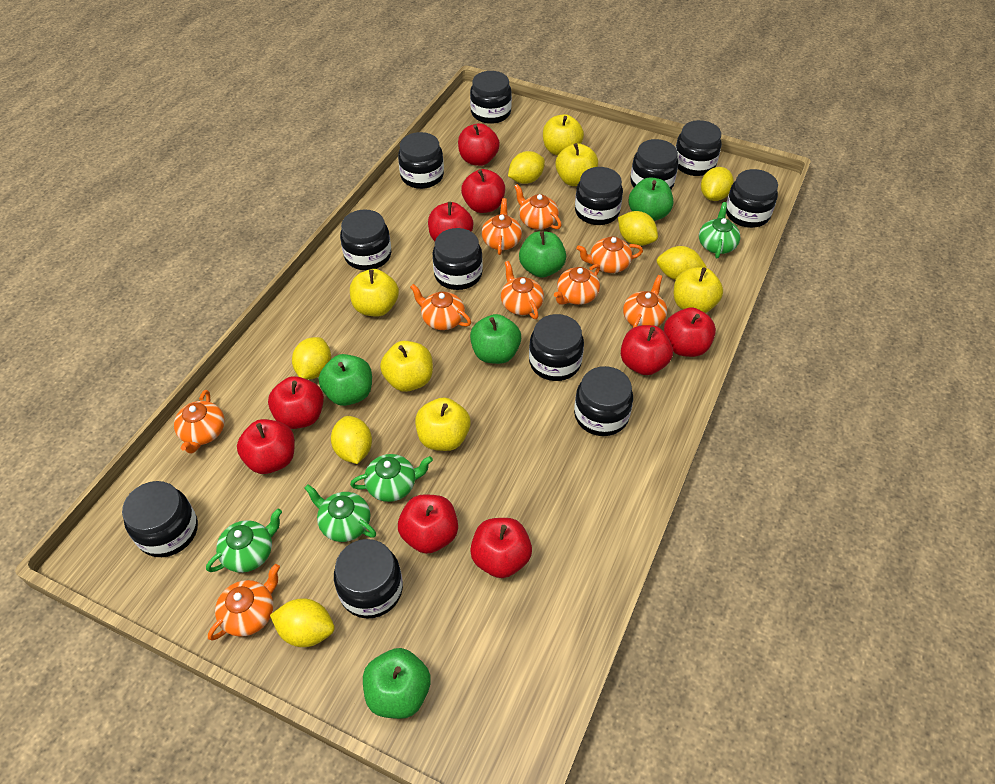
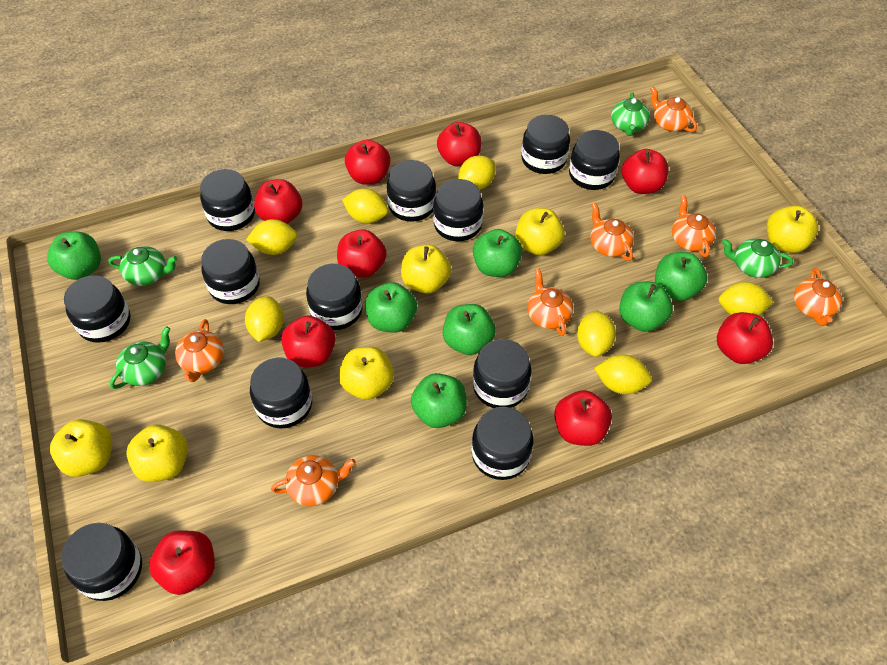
green apple: 5 -> 7
orange teapot: 9 -> 7

